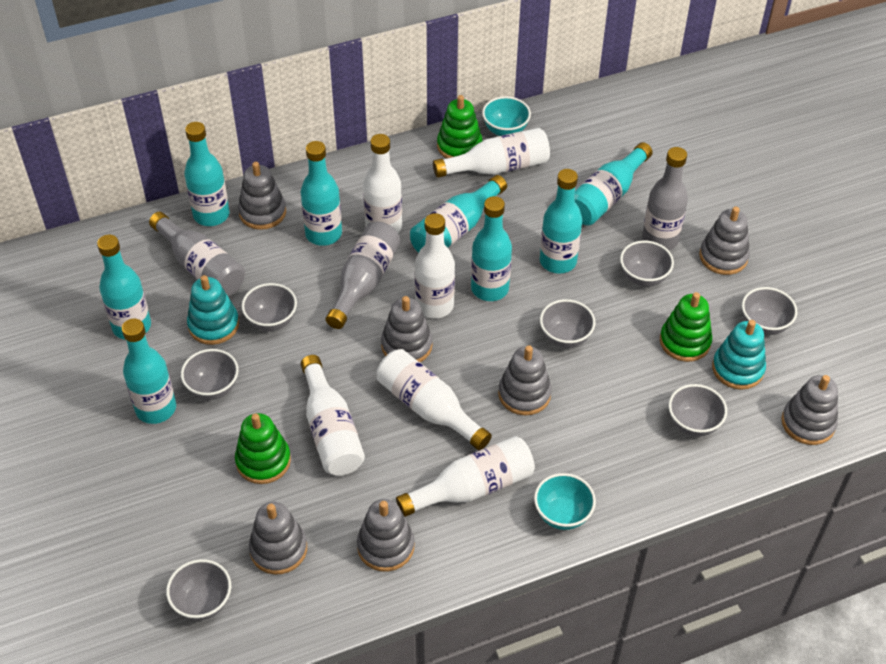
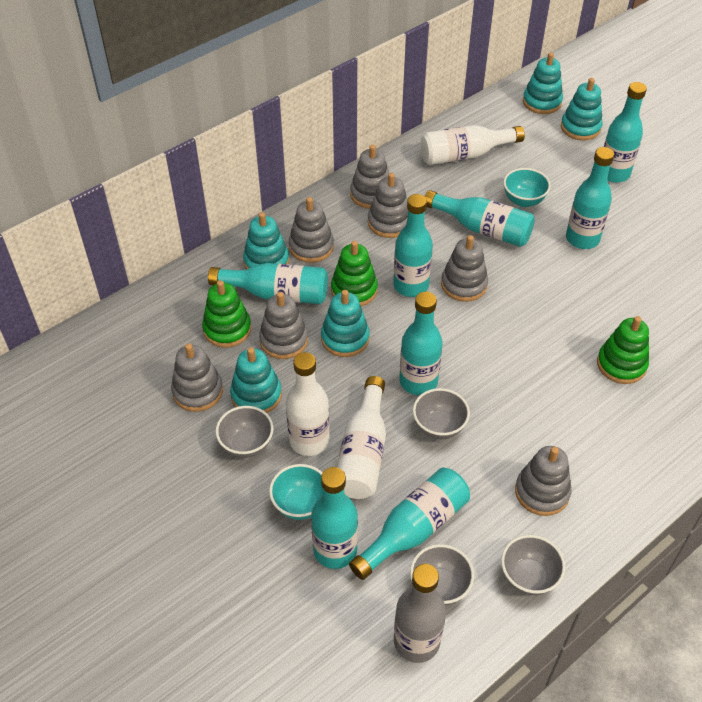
grey bottle: 3 -> 1
grey bowl: 7 -> 4
turquoise stacking toy: 2 -> 5
white bottle: 6 -> 3

